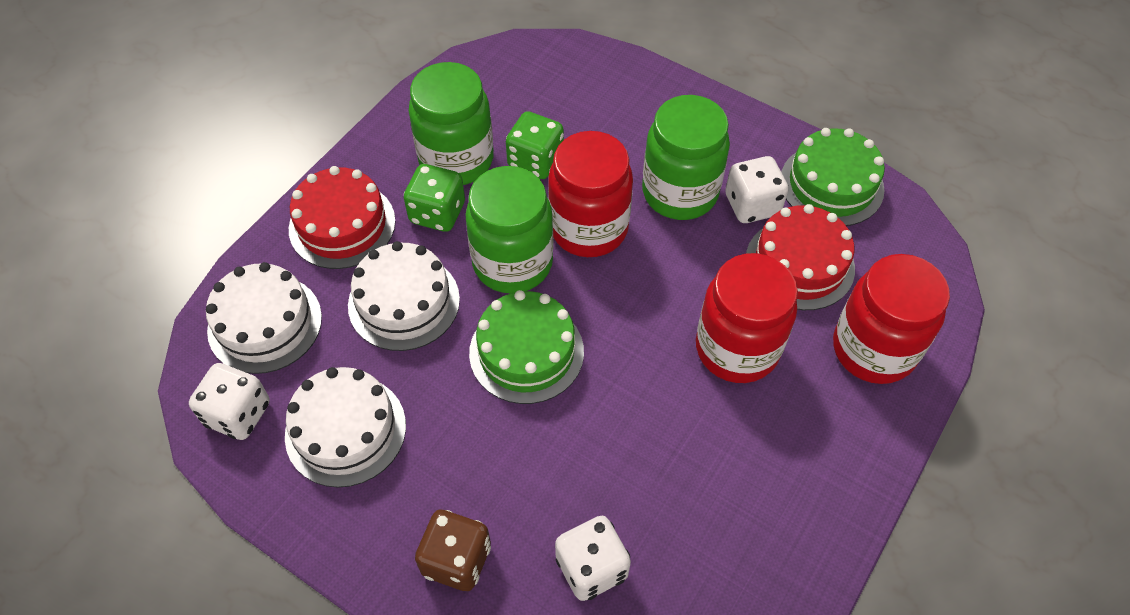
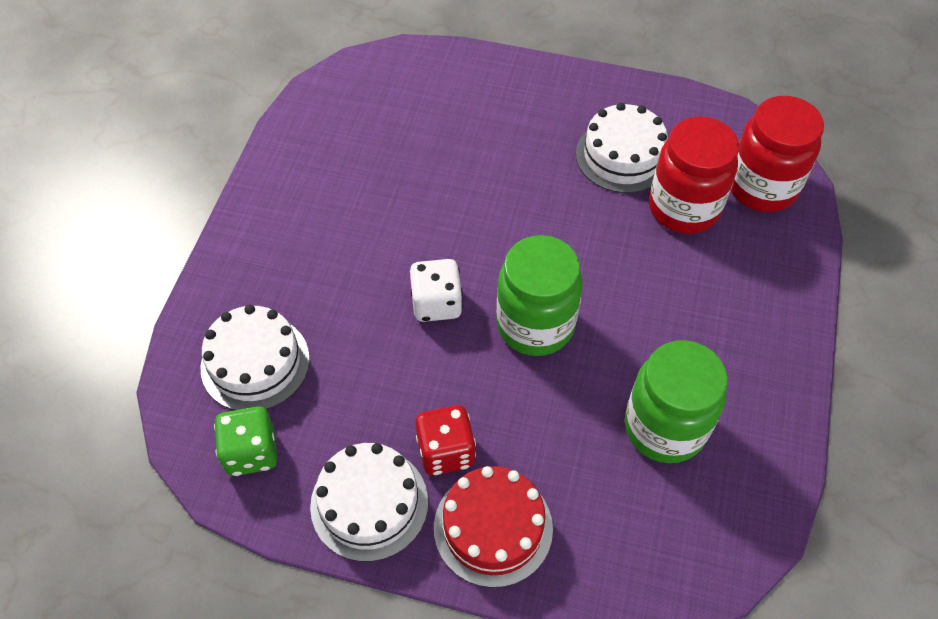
brown dice: 1 -> 0
green cake: 2 -> 0
green dice: 2 -> 1
green jar: 3 -> 2
red cake: 2 -> 1
red dice: 0 -> 1
red jar: 3 -> 2
white dice: 3 -> 1

